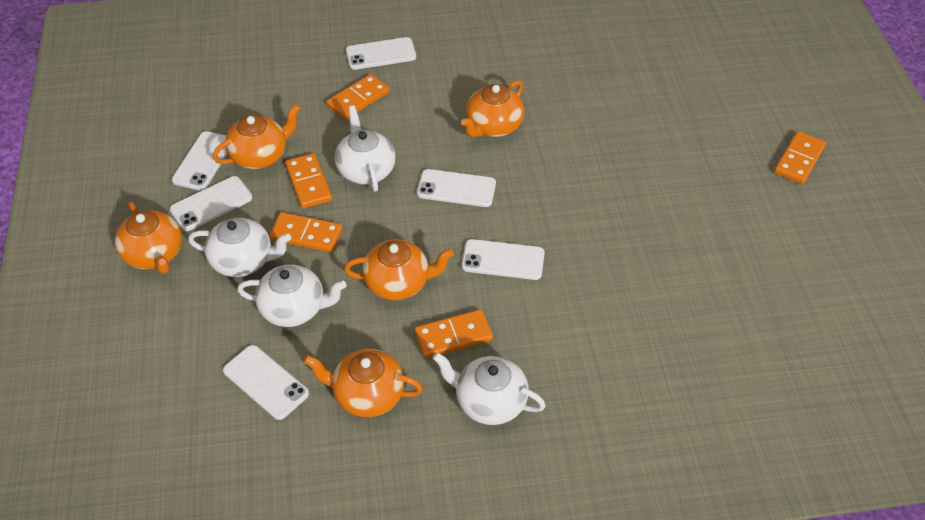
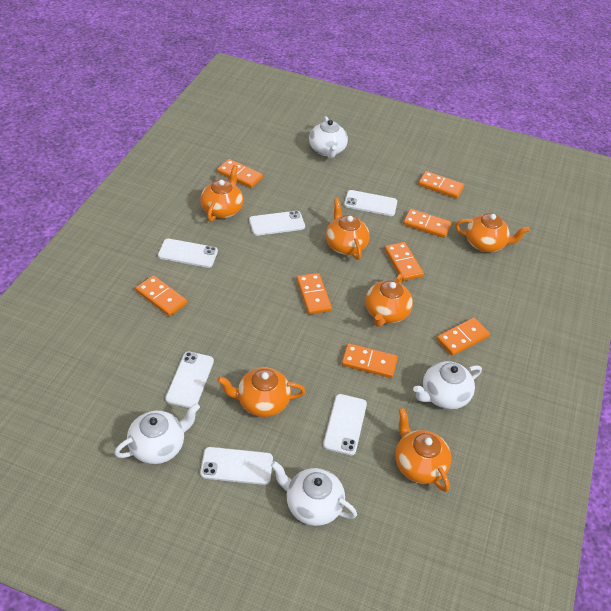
orange domino: 5 -> 8
orange teapot: 5 -> 6

